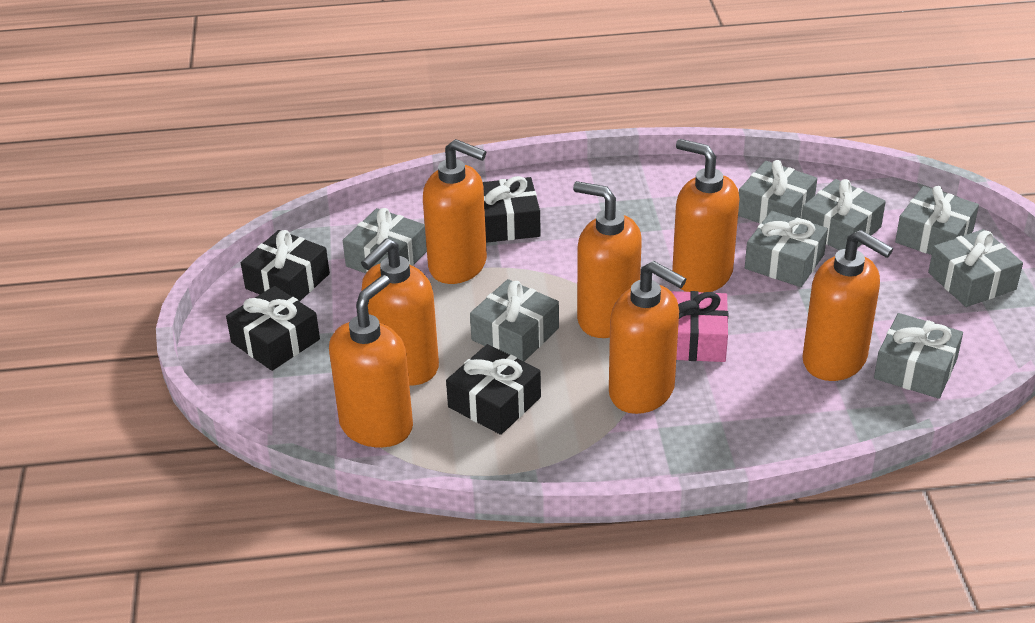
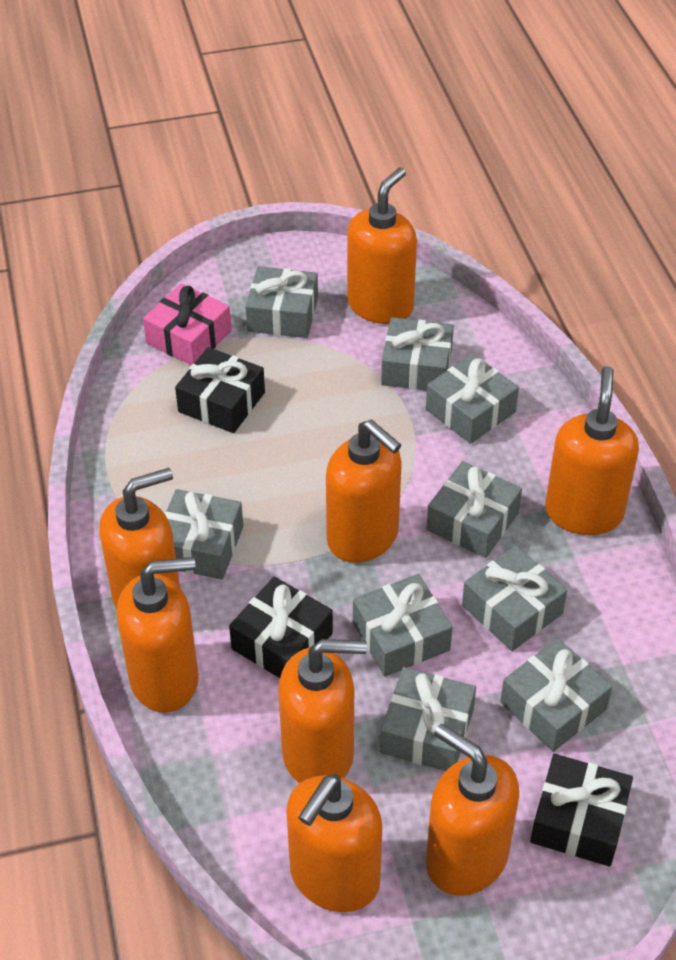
black gift: 4 -> 3
grey gift: 8 -> 9
orange soap dispenser: 7 -> 8

